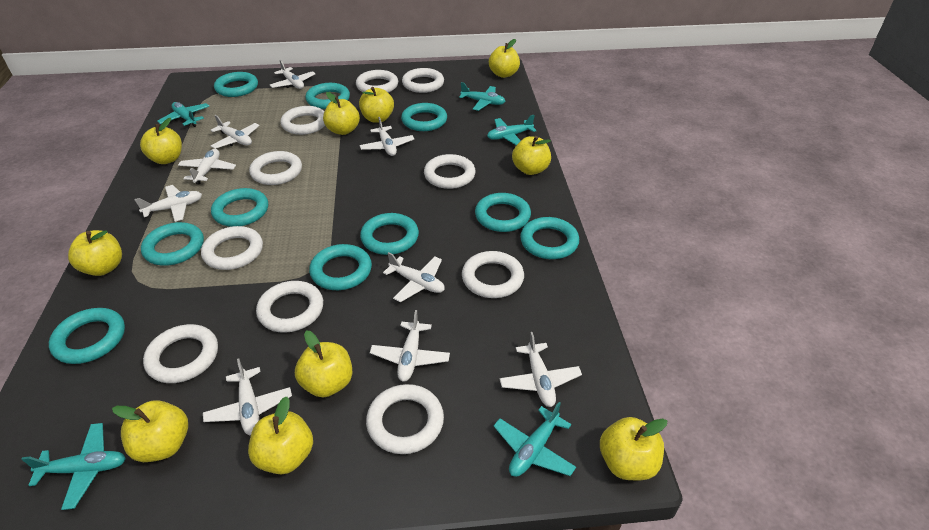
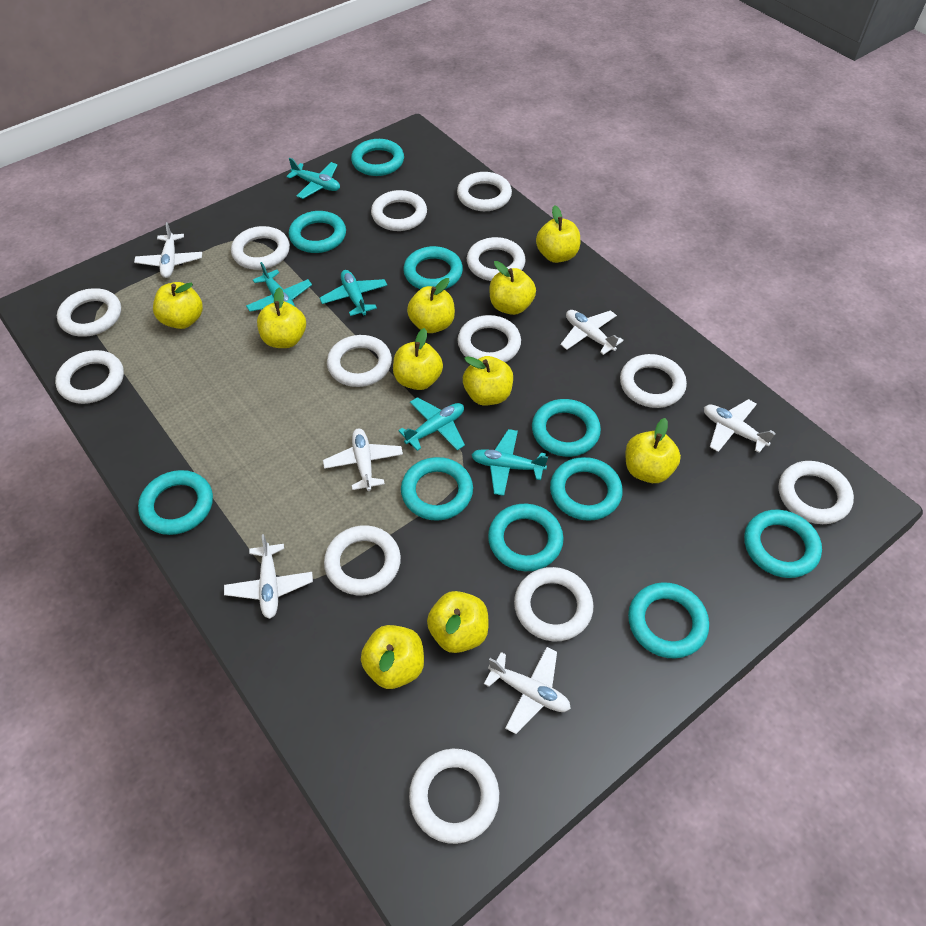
white plane: 9 -> 6
white ring: 10 -> 13

